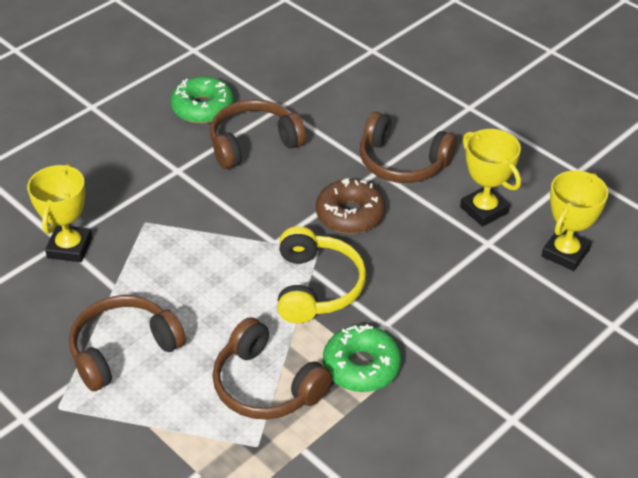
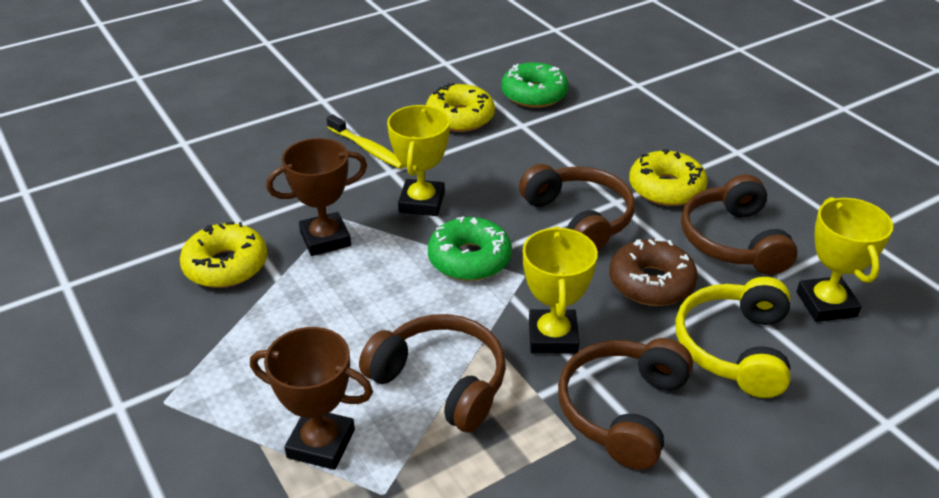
brown trophy: 0 -> 2
yellow donut: 0 -> 3
yellow toothbrush: 0 -> 1

